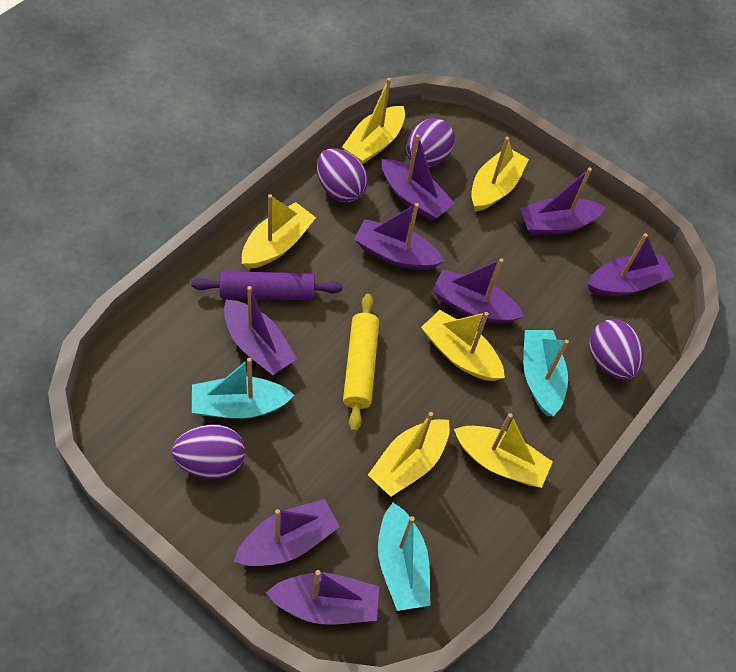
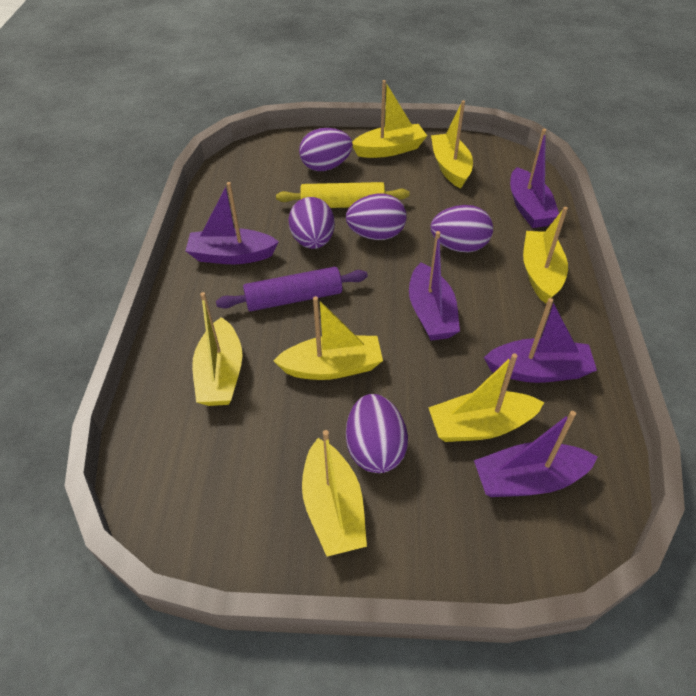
purple boat: 8 -> 5
purple egg: 4 -> 5
turquoise boat: 3 -> 0
yellow boat: 6 -> 7

